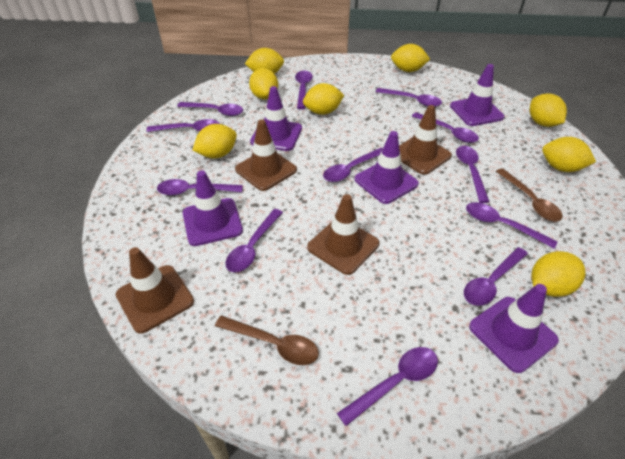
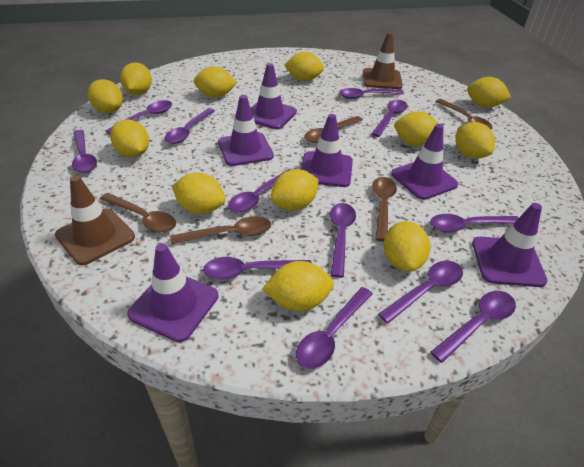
brown spoon: 2 -> 5
brown traffic cone: 4 -> 2
purple traffic cone: 5 -> 6
yellow lemon: 8 -> 12

